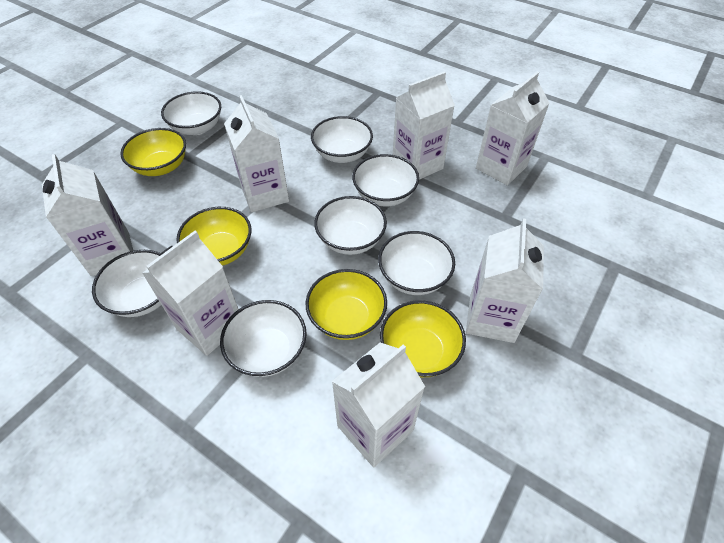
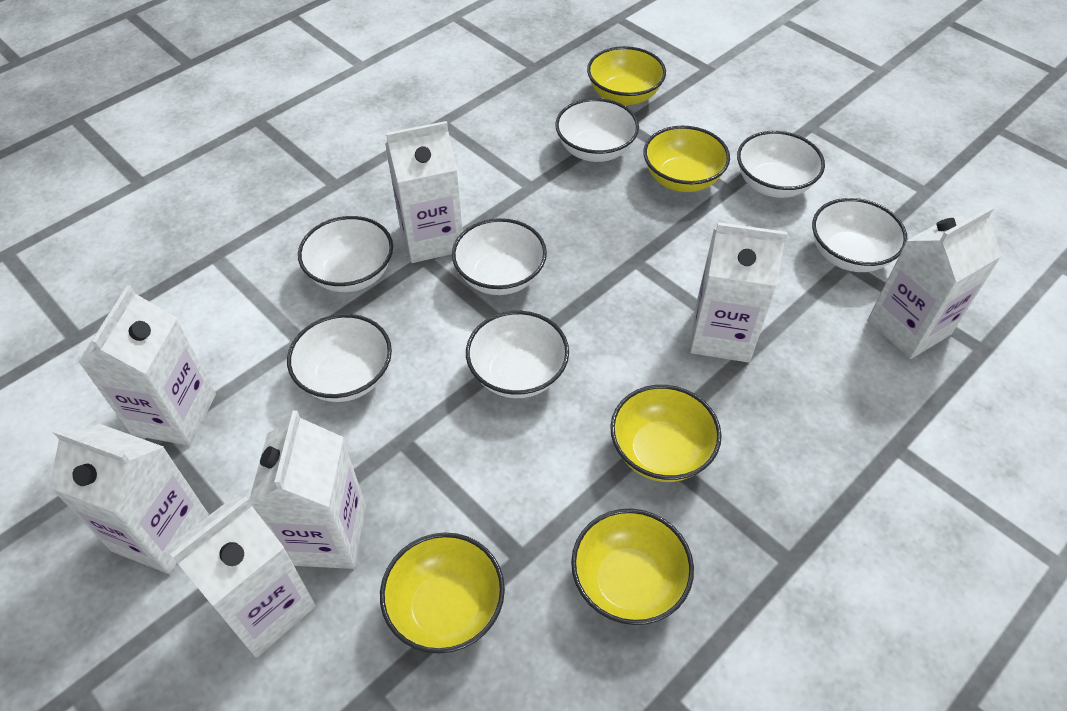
yellow bowl: 4 -> 5

